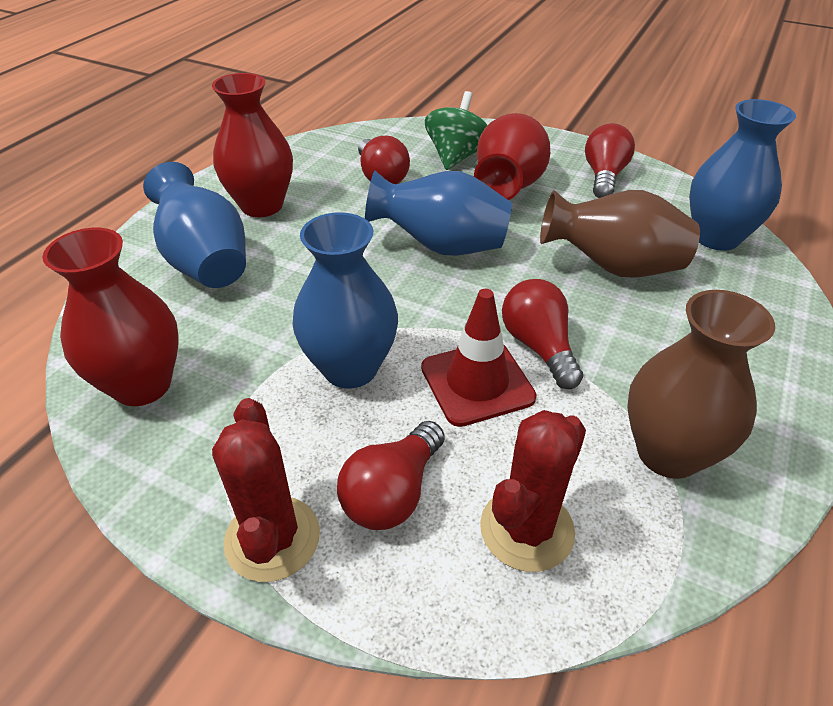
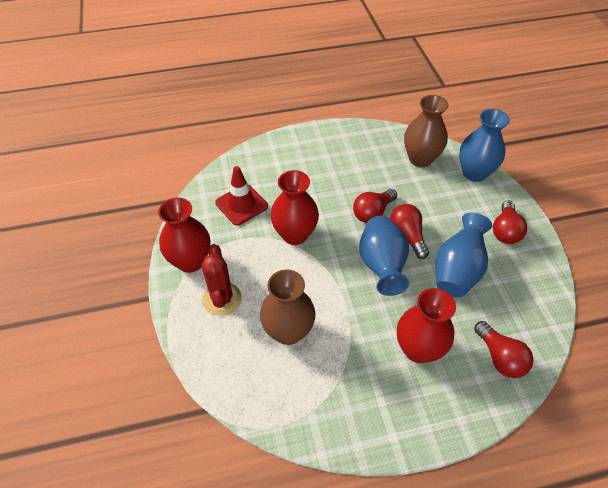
blue vase: 4 -> 3
green spinning top: 1 -> 0
red cactus: 2 -> 1

